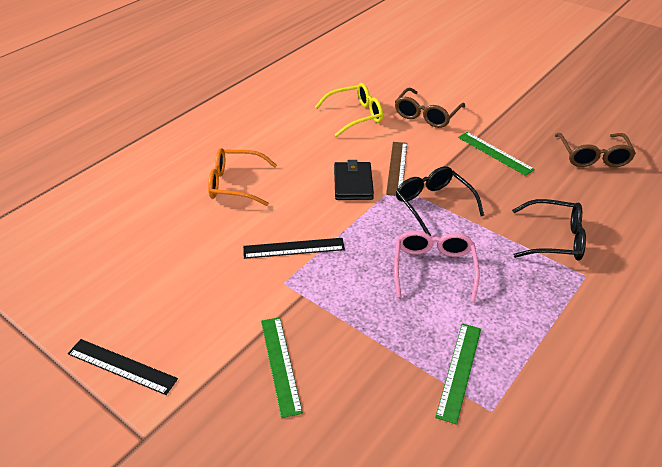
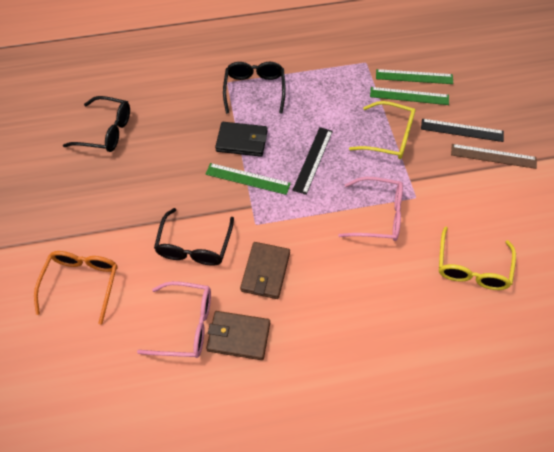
black glasses: 2 -> 3
brown glasses: 2 -> 0
brown wallet: 0 -> 2
pink glasses: 1 -> 2
yellow glasses: 1 -> 2

